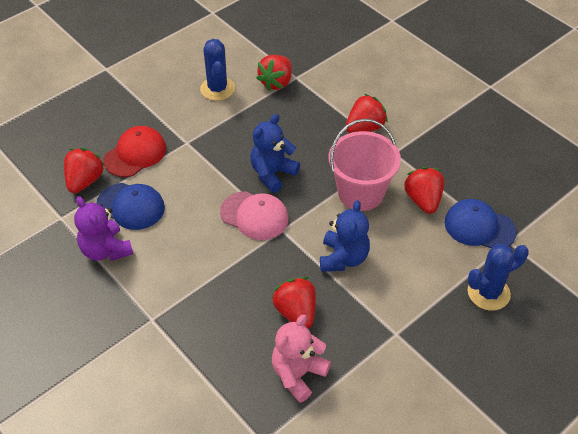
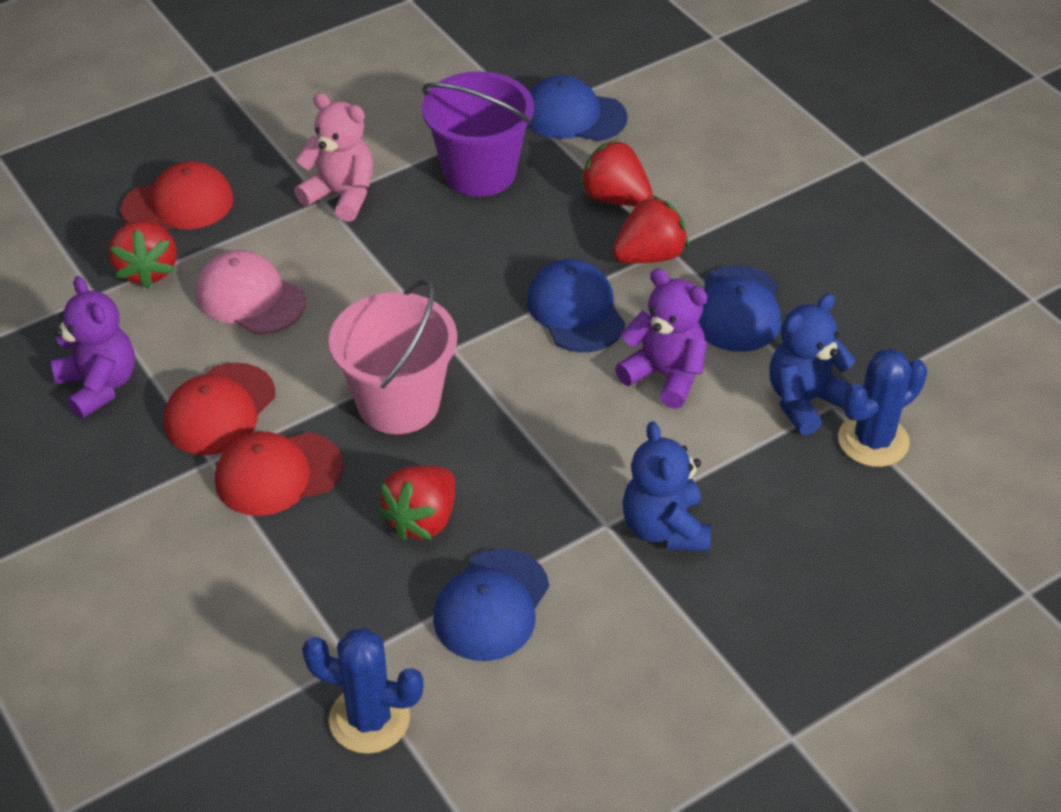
blue cap: 2 -> 4
purple bucket: 0 -> 1
purple teddy bear: 1 -> 2
red cap: 1 -> 3
red strawberry: 5 -> 4

